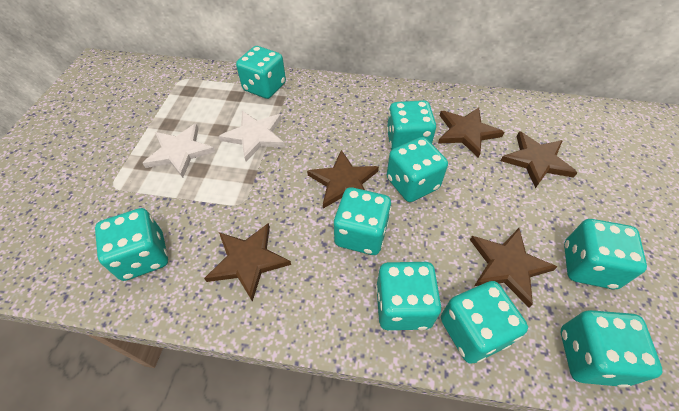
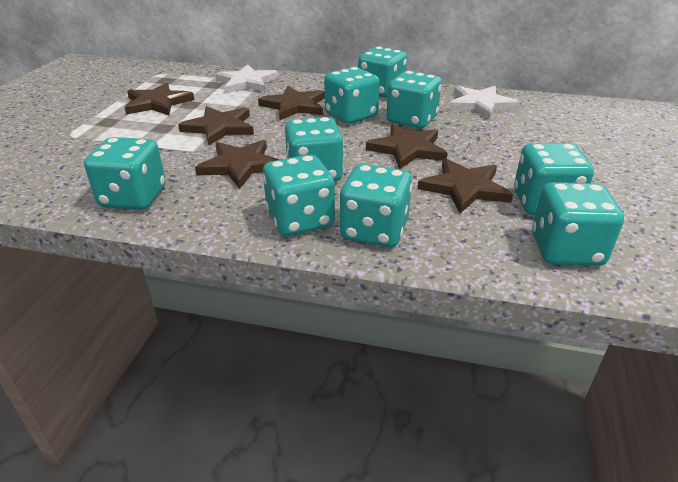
brown star: 5 -> 6

